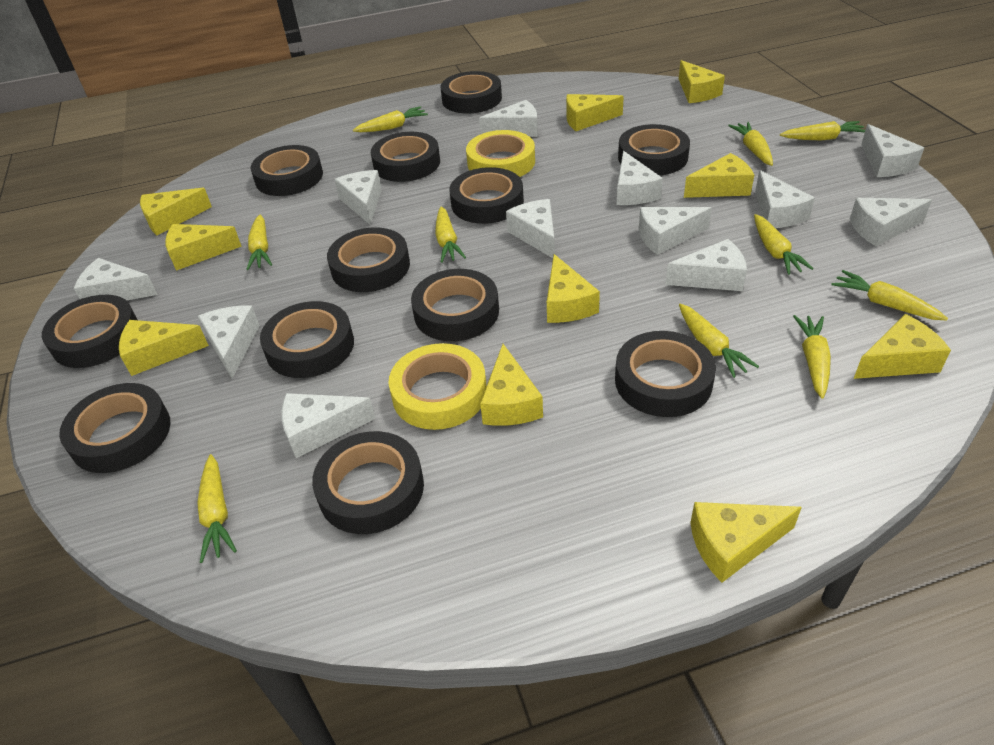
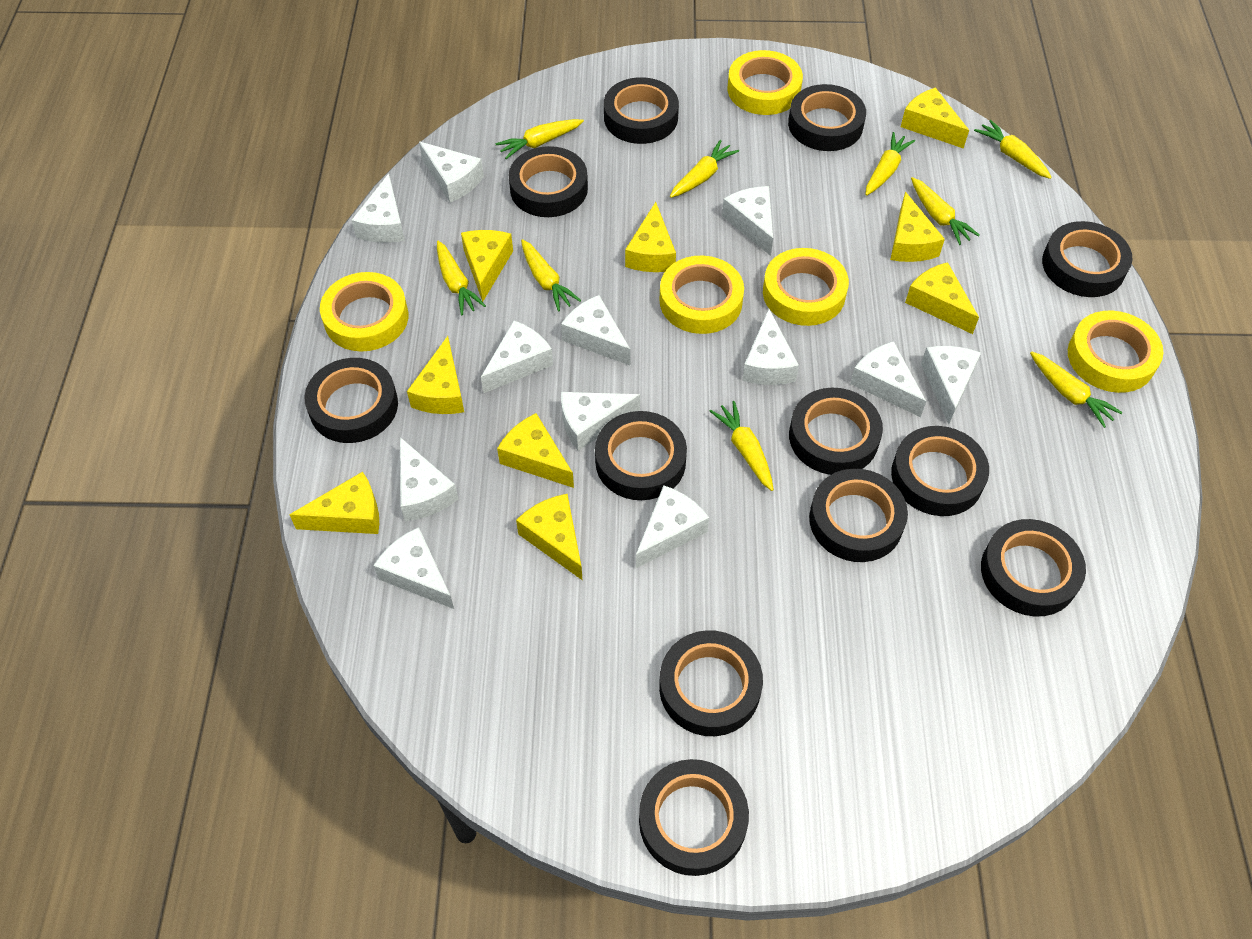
yellow carrot: 10 -> 9
yellow cheese: 10 -> 9
yellow tape: 2 -> 5

